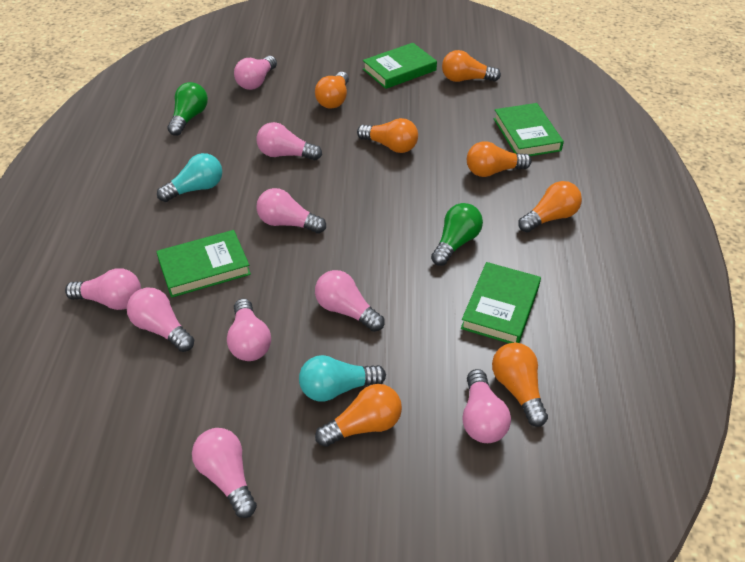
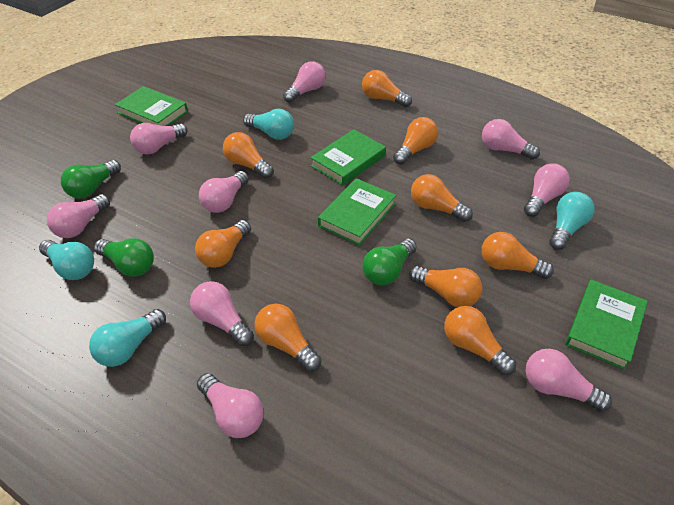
green light bulb: 2 -> 3
orange light bulb: 7 -> 9
turquoise light bulb: 2 -> 4

